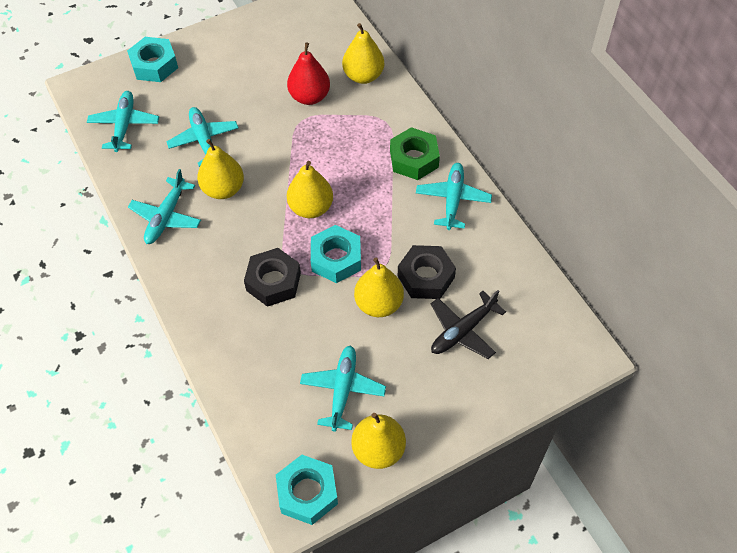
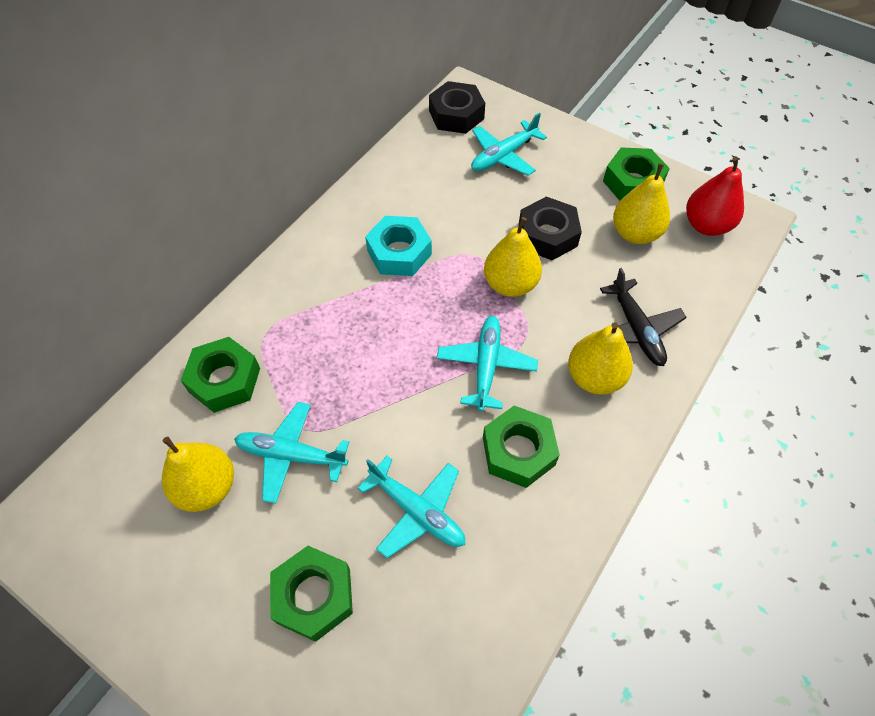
green nut: 1 -> 4
turquoise nut: 3 -> 1
turquoise plane: 5 -> 4
yellow pear: 5 -> 4

